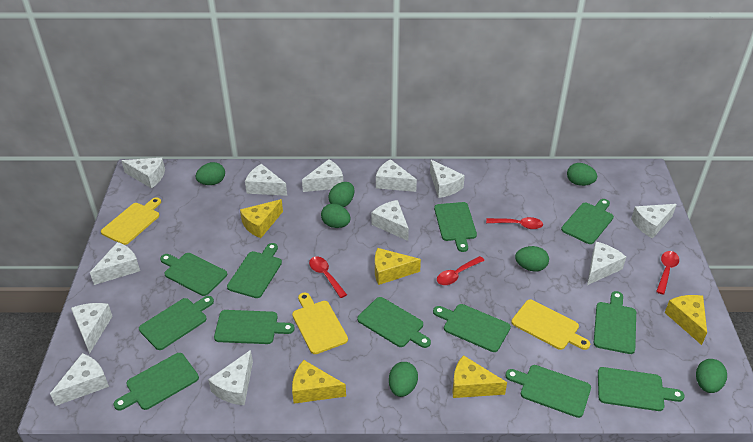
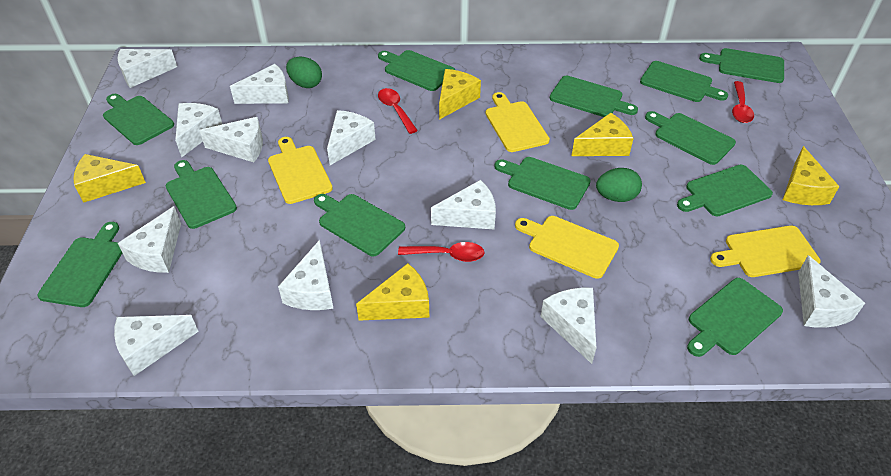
green egg: 7 -> 2
red spoon: 4 -> 3
white cheese: 12 -> 11
yellow cutting board: 3 -> 4

